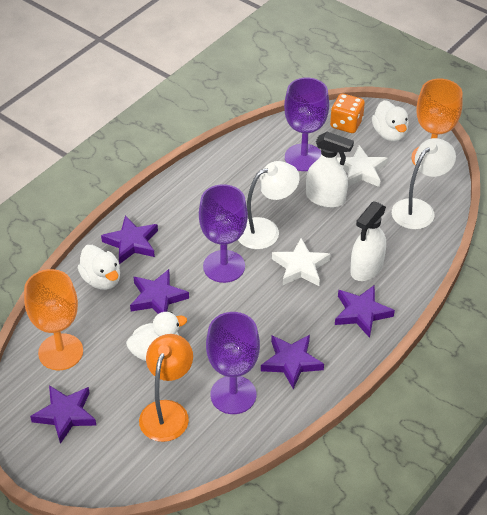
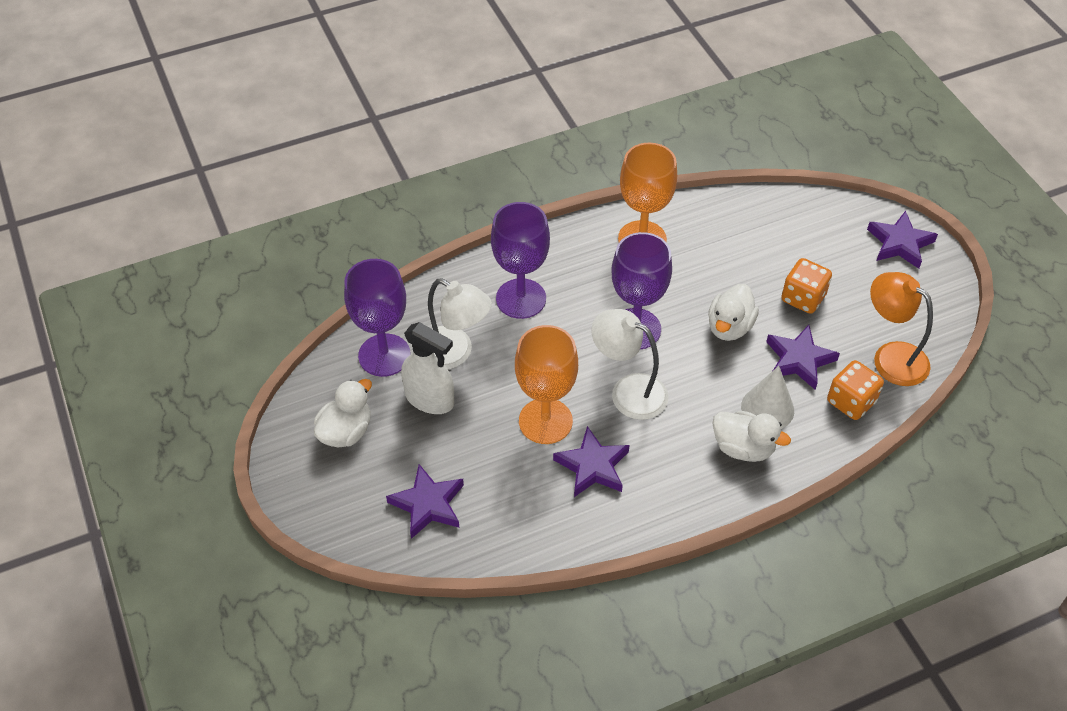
orange dice: 1 -> 2
purple star: 5 -> 4
white cone: 0 -> 1
white spray bottle: 2 -> 1
white star: 2 -> 0

